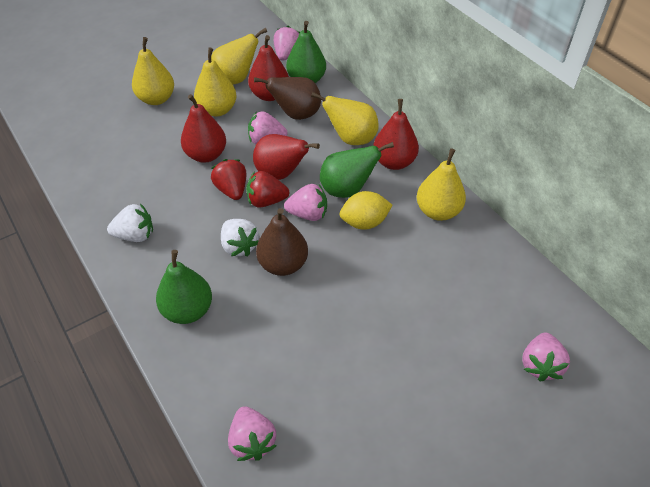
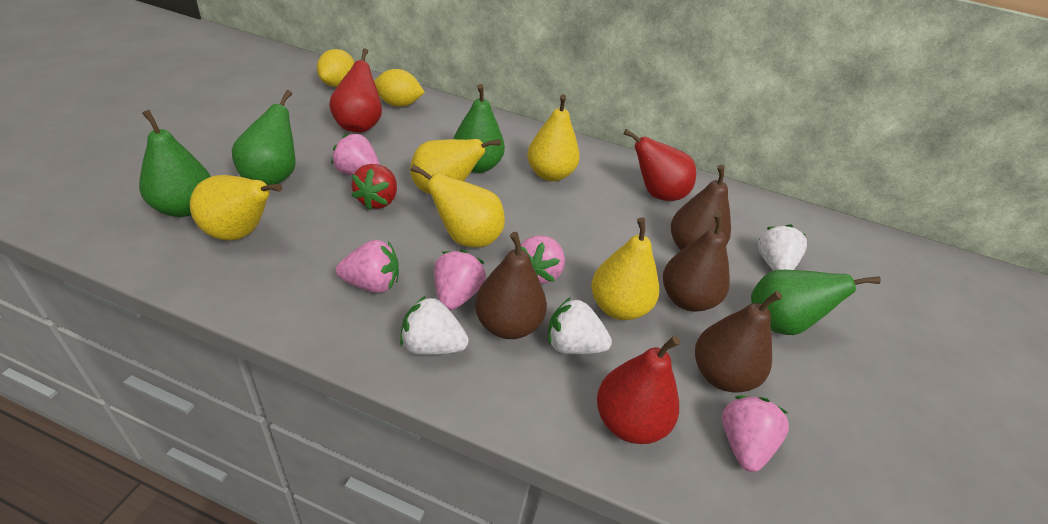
brown pear: 2 -> 4
green pear: 3 -> 4
red pear: 4 -> 3
red strawberry: 2 -> 1
white strawberry: 2 -> 3
yellow lemon: 1 -> 2

